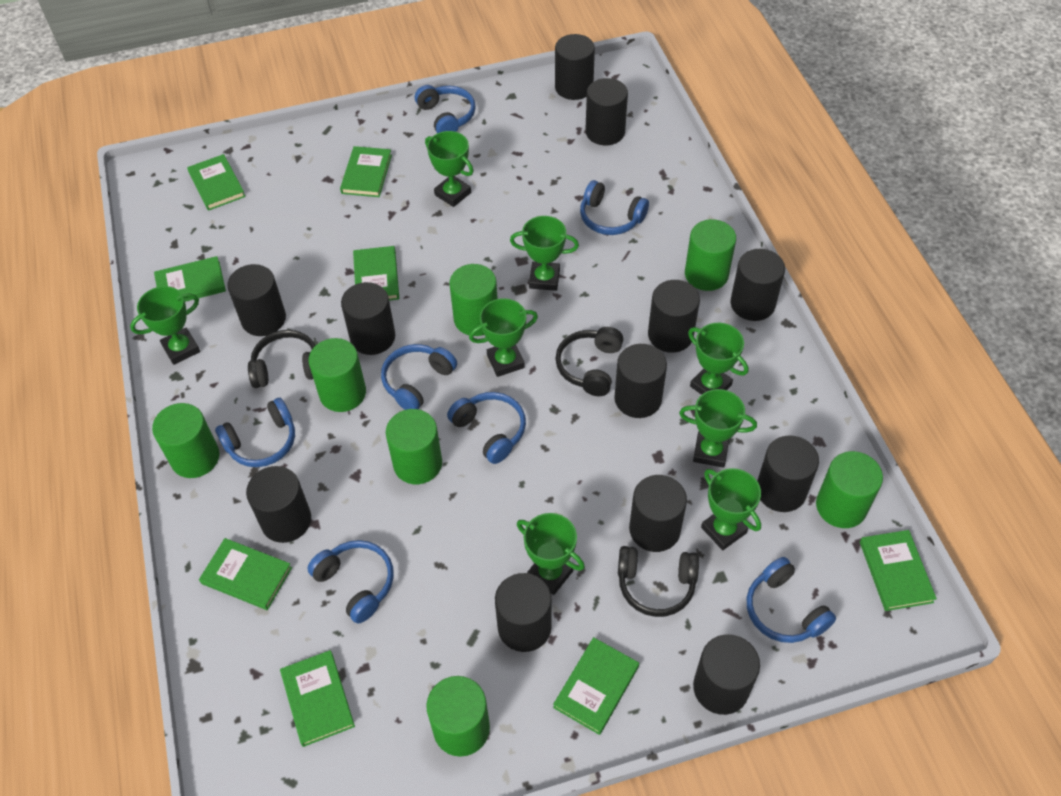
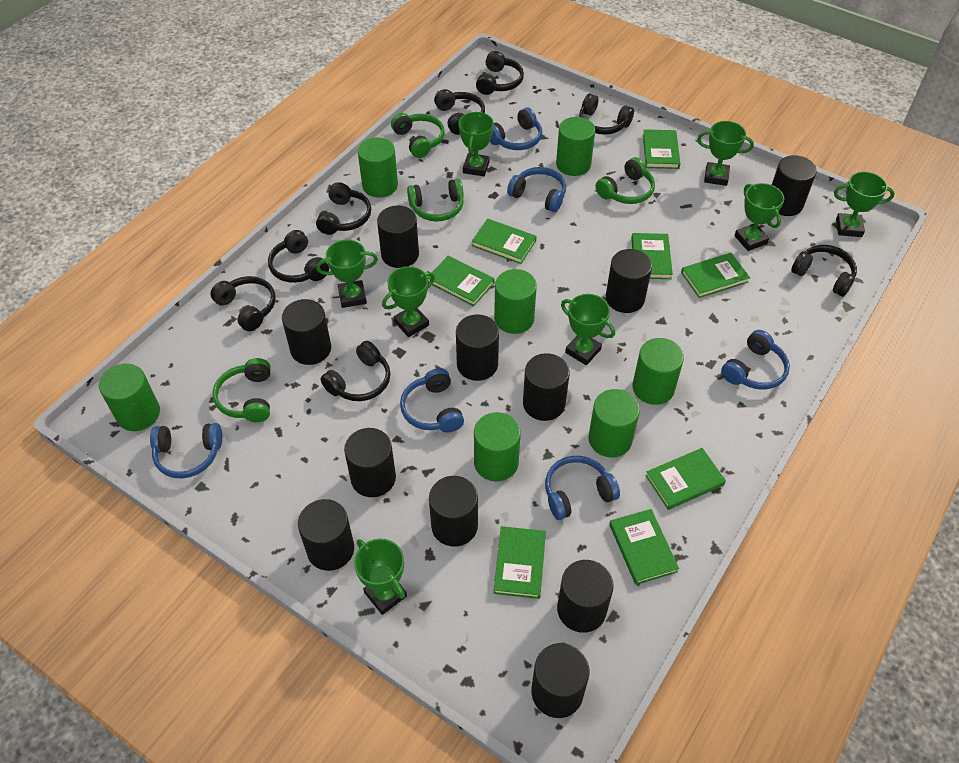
black cylinder: 12 -> 11
black headphones: 3 -> 8
blue headphones: 7 -> 6
green headphones: 0 -> 4

